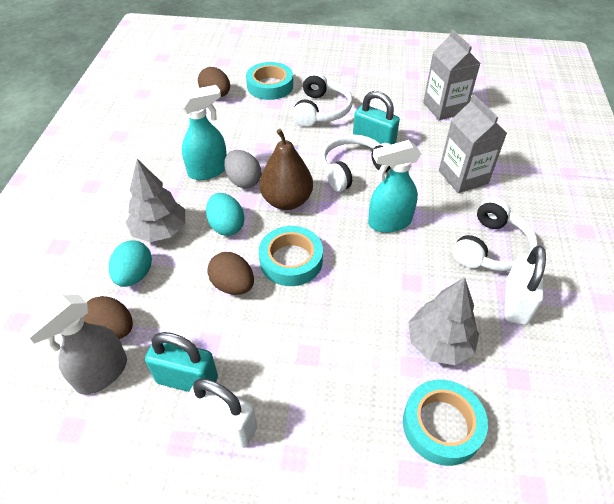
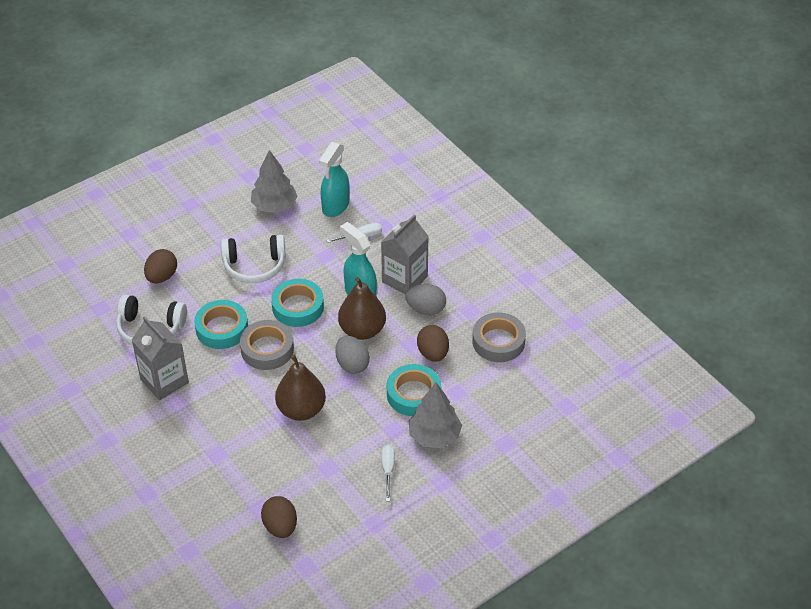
brown pear: 1 -> 2
grey egg: 1 -> 2
grey spray bottle: 1 -> 0
grey tape: 0 -> 2
turquoise egg: 2 -> 0
turquoise padlock: 2 -> 0
white headphones: 3 -> 2
white padlock: 2 -> 0
white screwdriver: 0 -> 2

